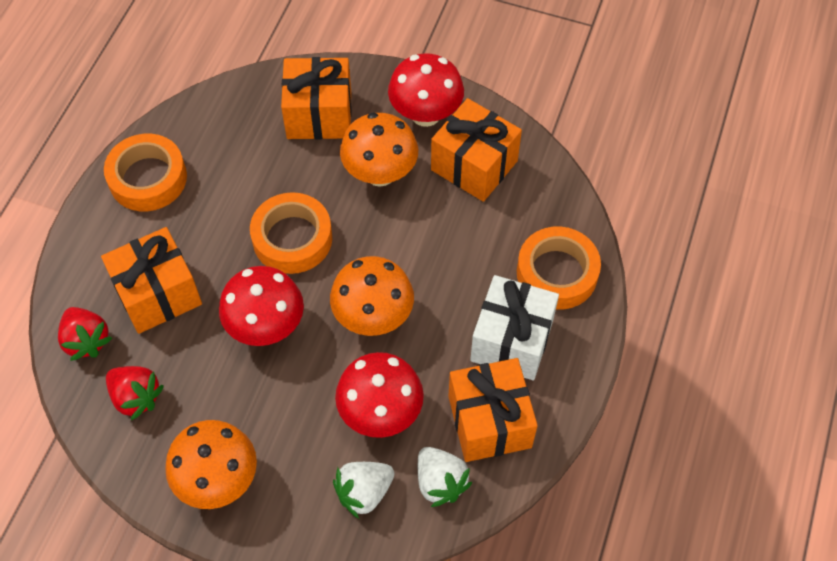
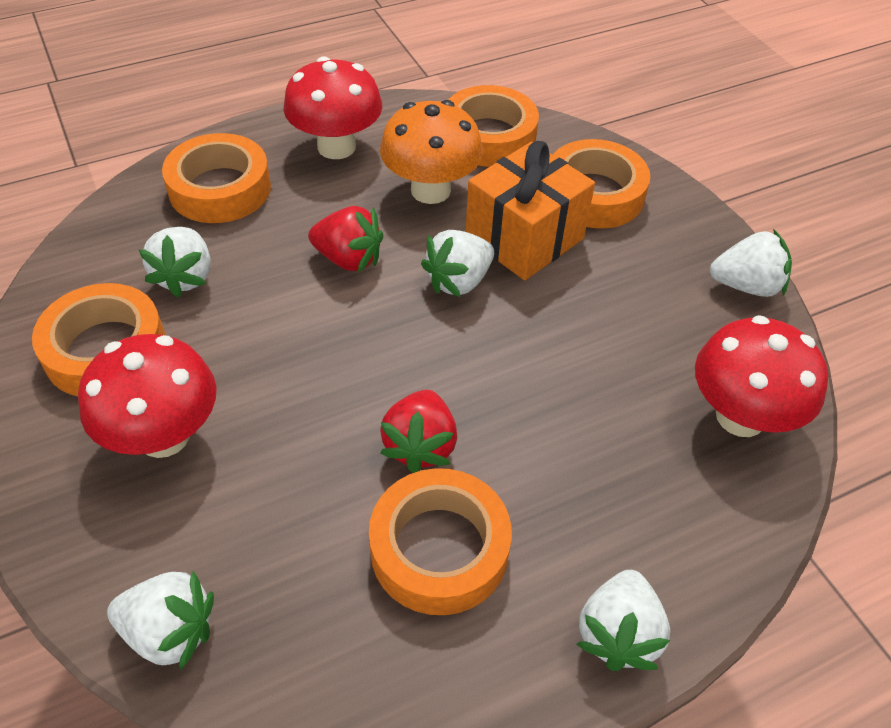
orange gift: 4 -> 1
orange mushroom: 3 -> 1
orange tape: 3 -> 5
white gift: 1 -> 0
white strawberry: 2 -> 5

